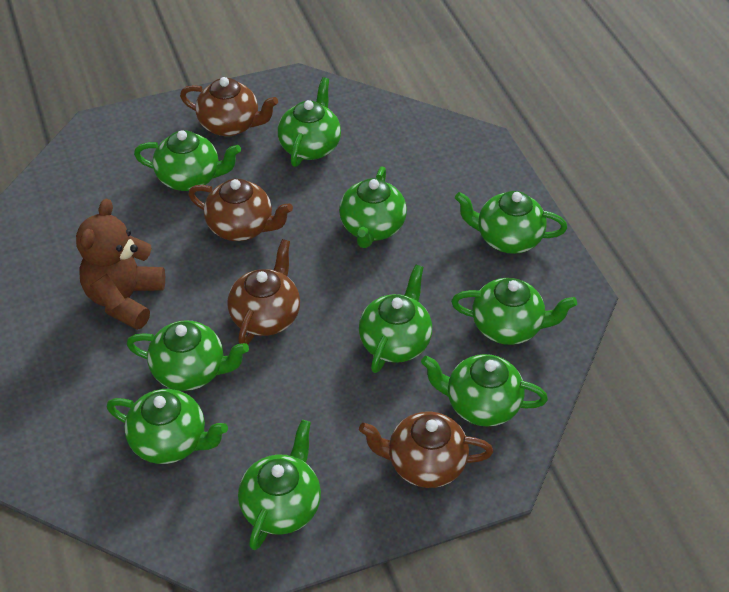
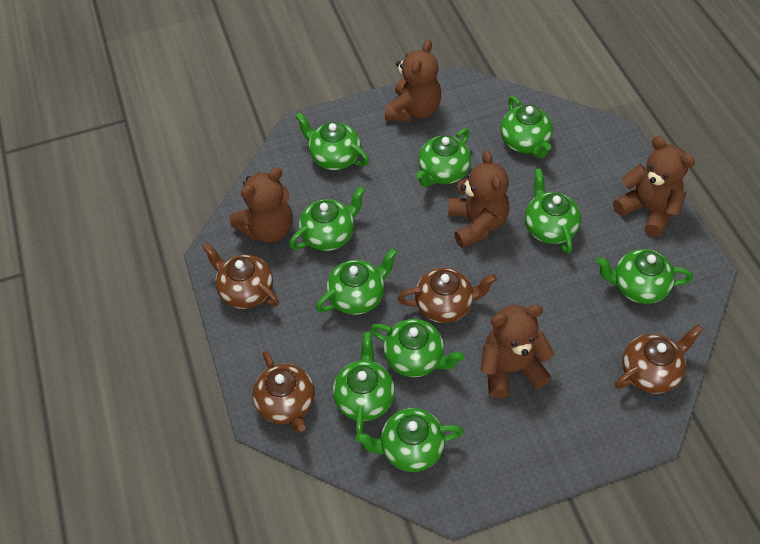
brown teddy bear: 1 -> 5

